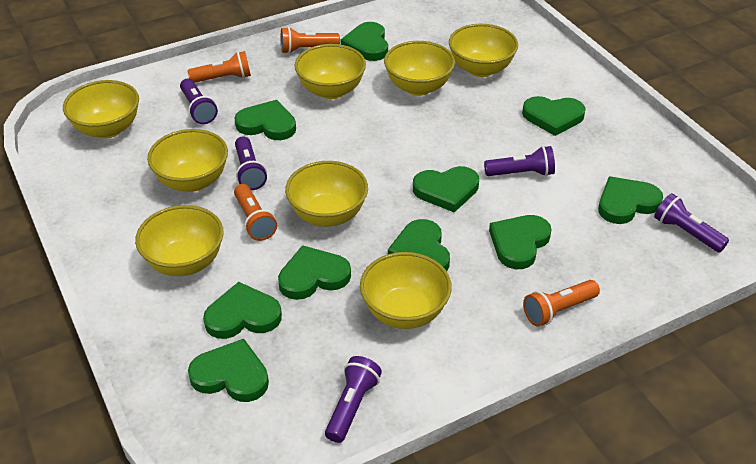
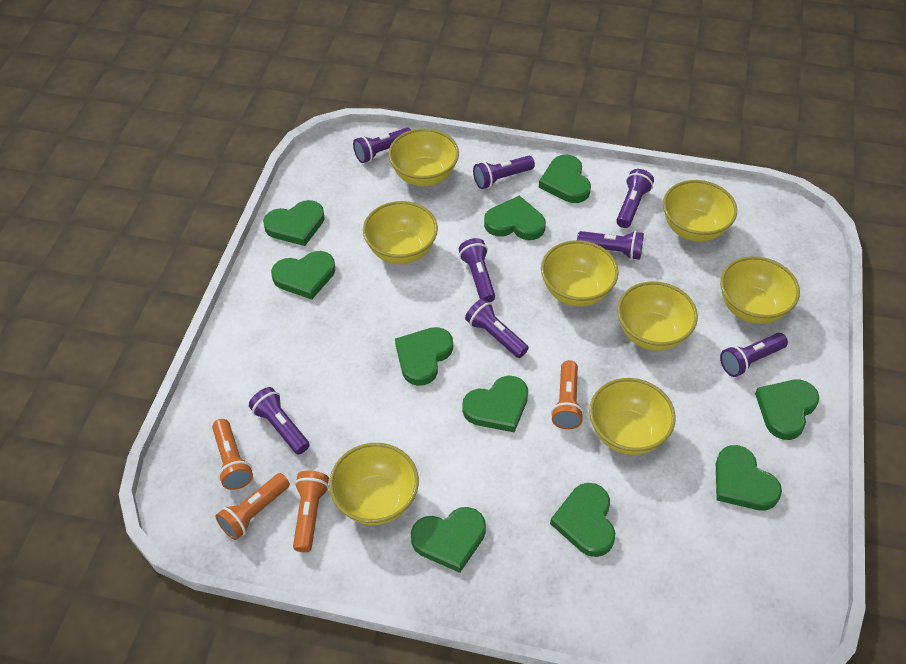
purple flashlight: 5 -> 8

